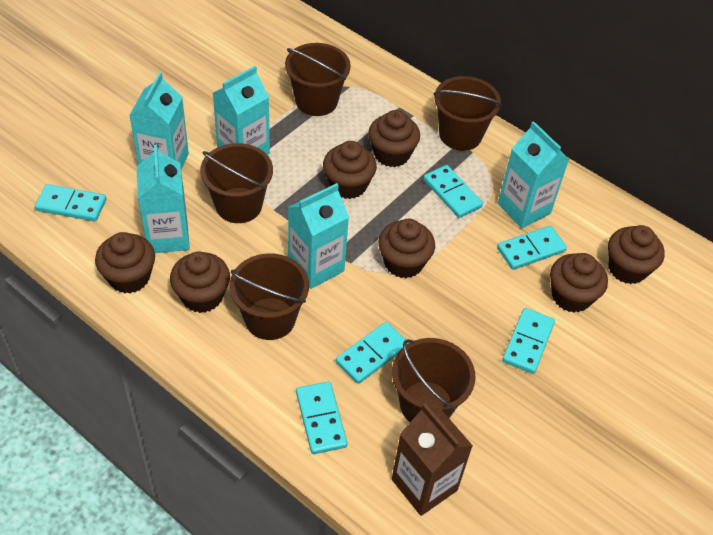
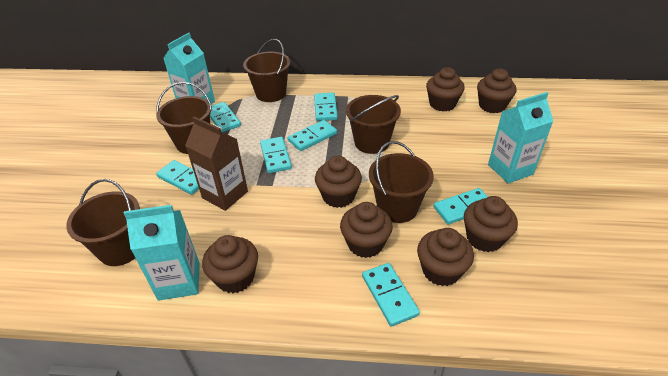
turquoise carton: 5 -> 3
turquoise domino: 6 -> 7

